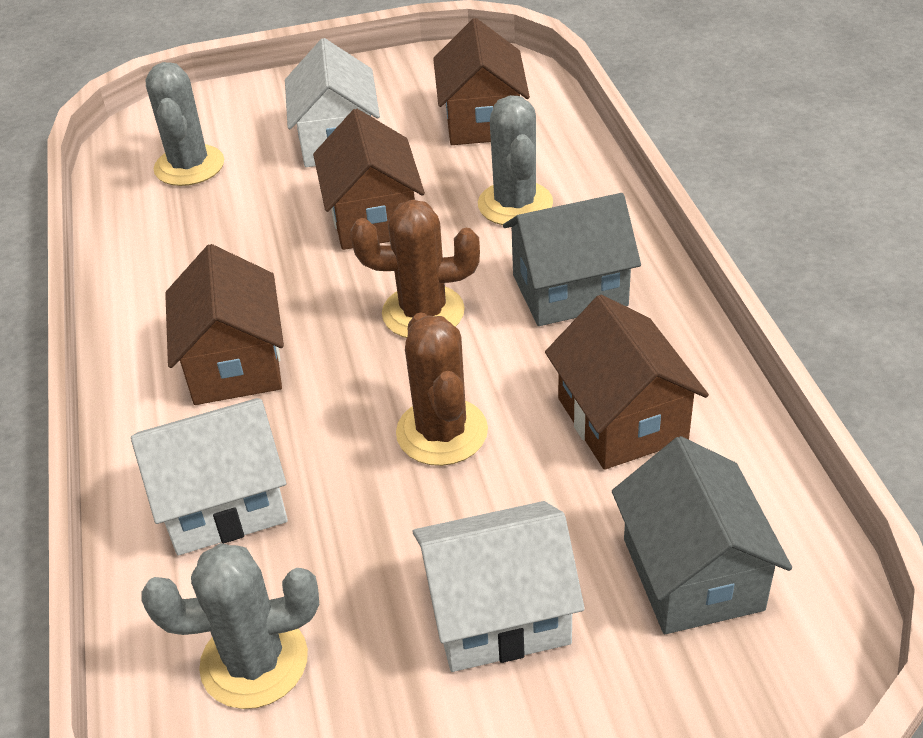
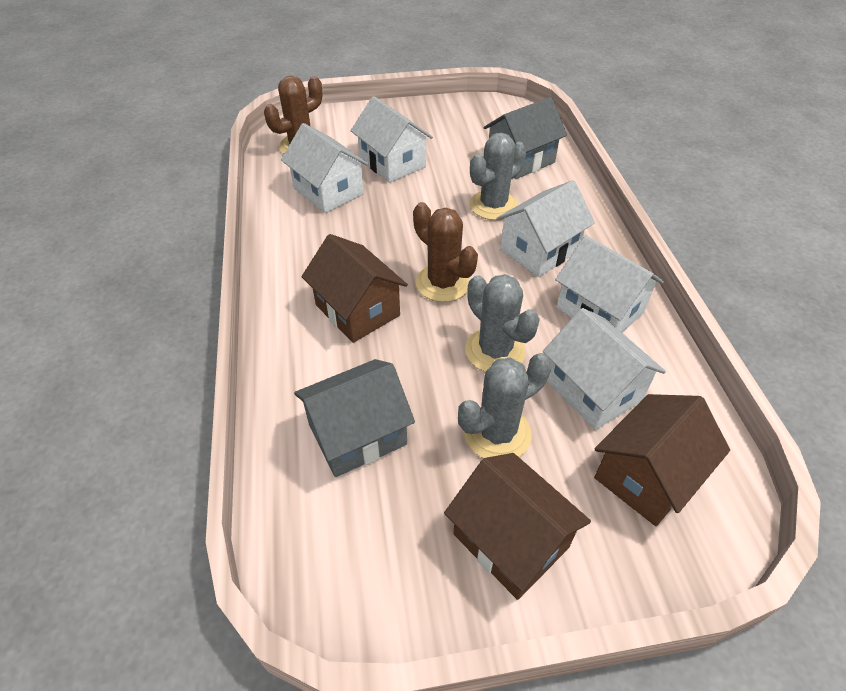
brown house: 4 -> 3
white house: 3 -> 5

